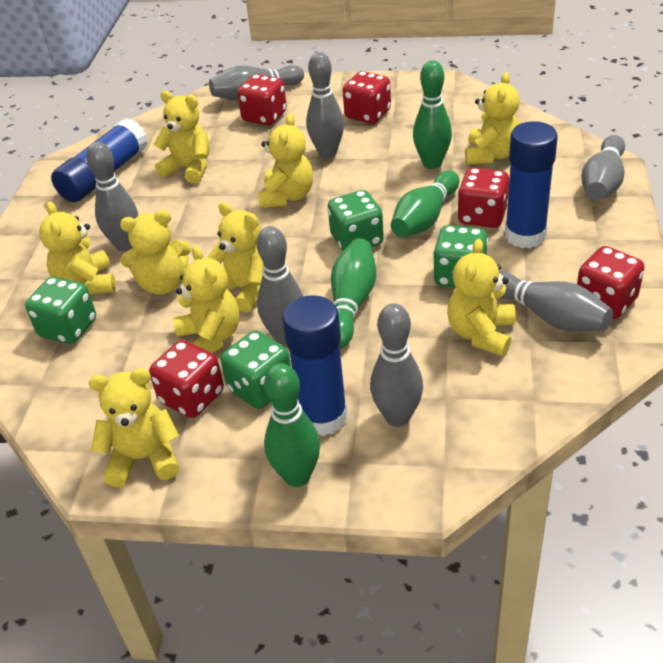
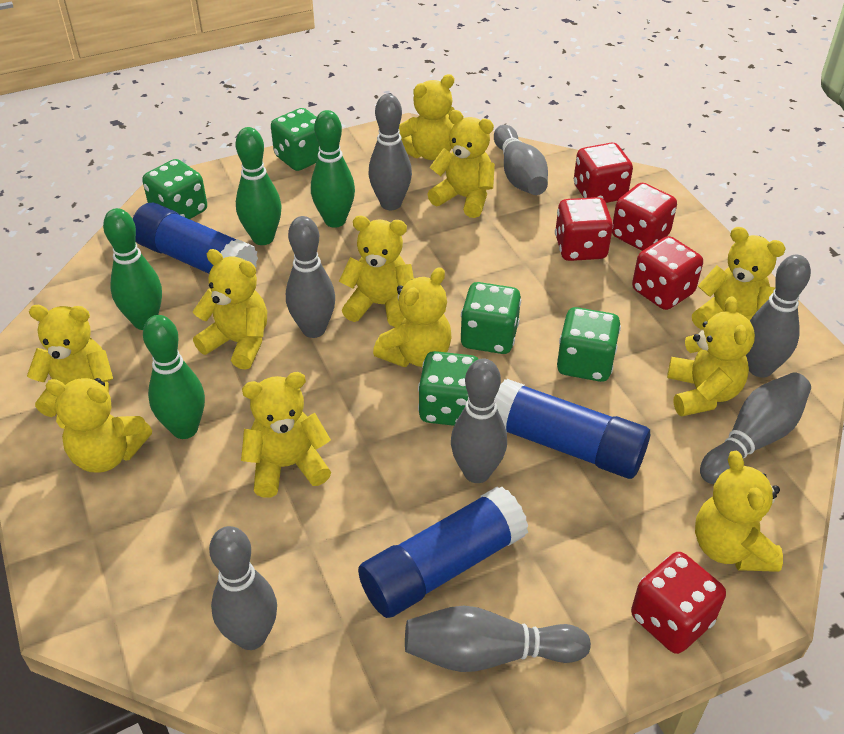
green dice: 4 -> 5
grey bowling pin: 7 -> 8
yellow teddy bear: 9 -> 11

